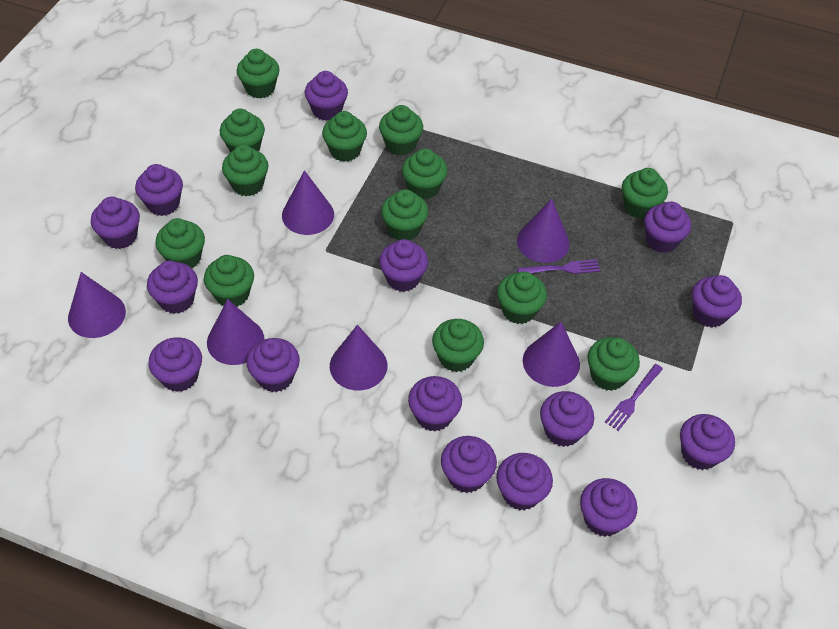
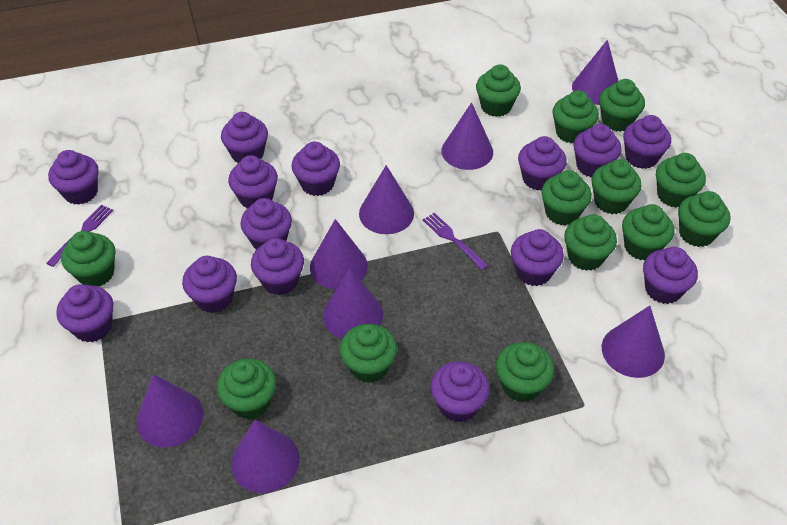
purple cone: 6 -> 8
purple cupcake: 15 -> 14

